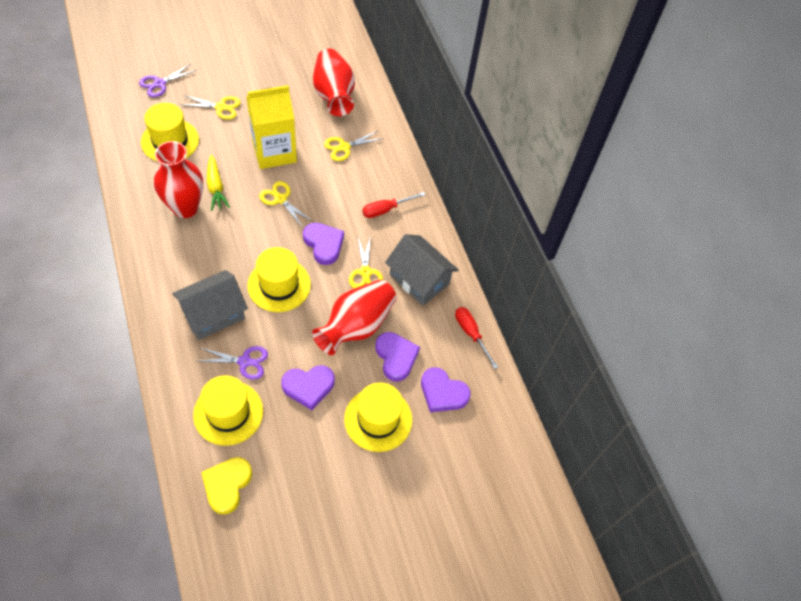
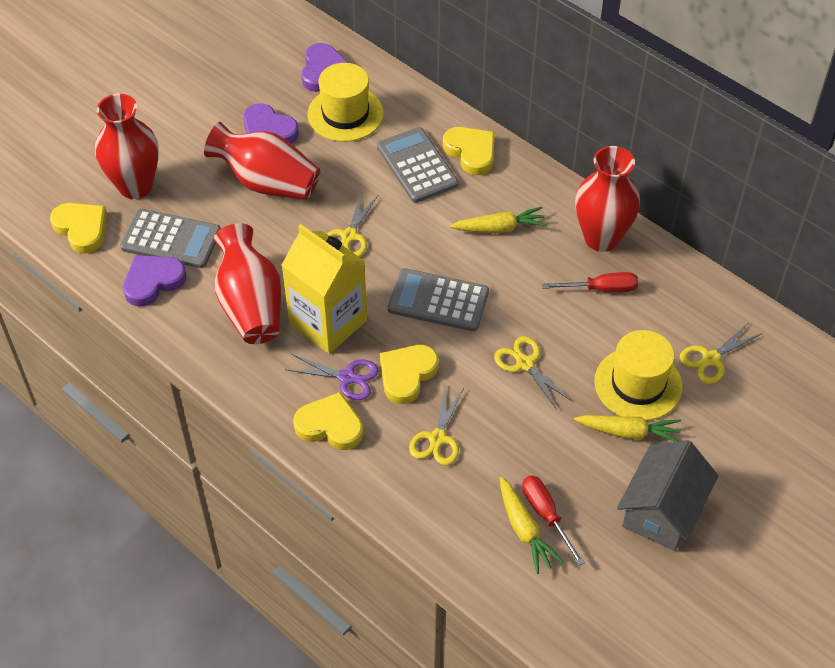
grey calculator: 0 -> 3
grey house: 2 -> 1
purple heart: 4 -> 3
purple scissors: 2 -> 1
red vase: 3 -> 4
yellow carrot: 1 -> 3
yellow hat: 4 -> 2
yellow heart: 1 -> 4

